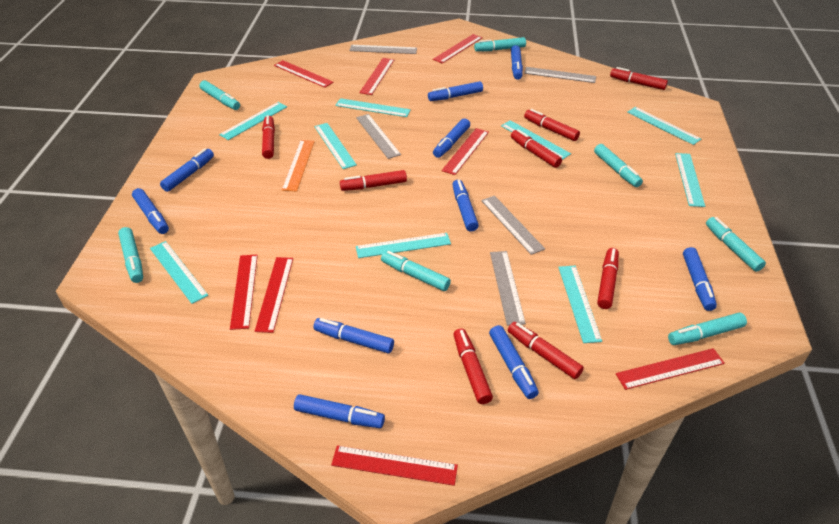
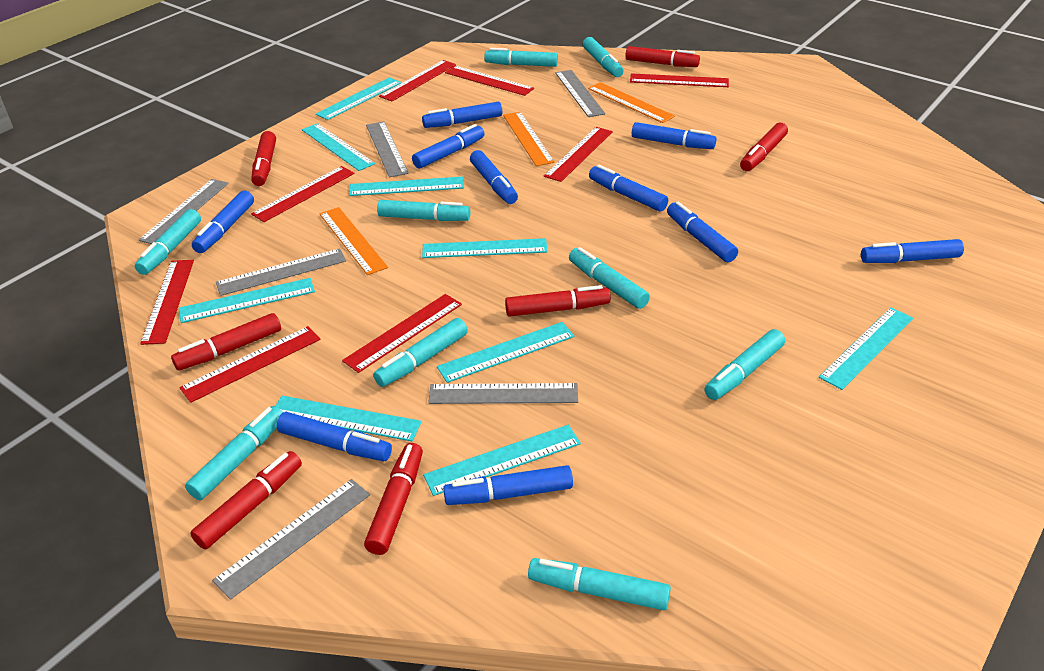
grey ruler: 5 -> 6
orange ruler: 1 -> 3
red marker: 8 -> 7
turquoise marker: 7 -> 9

